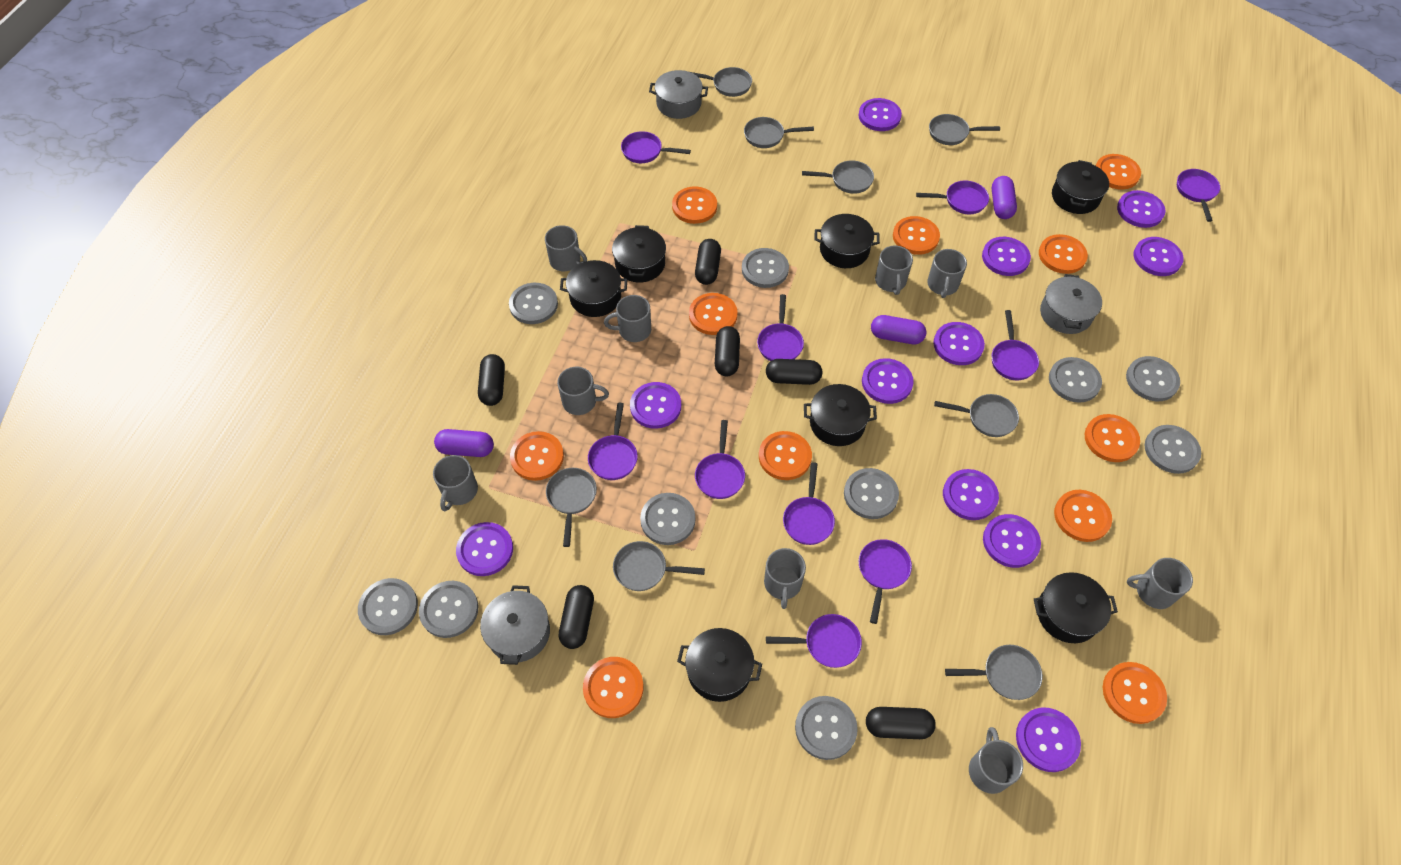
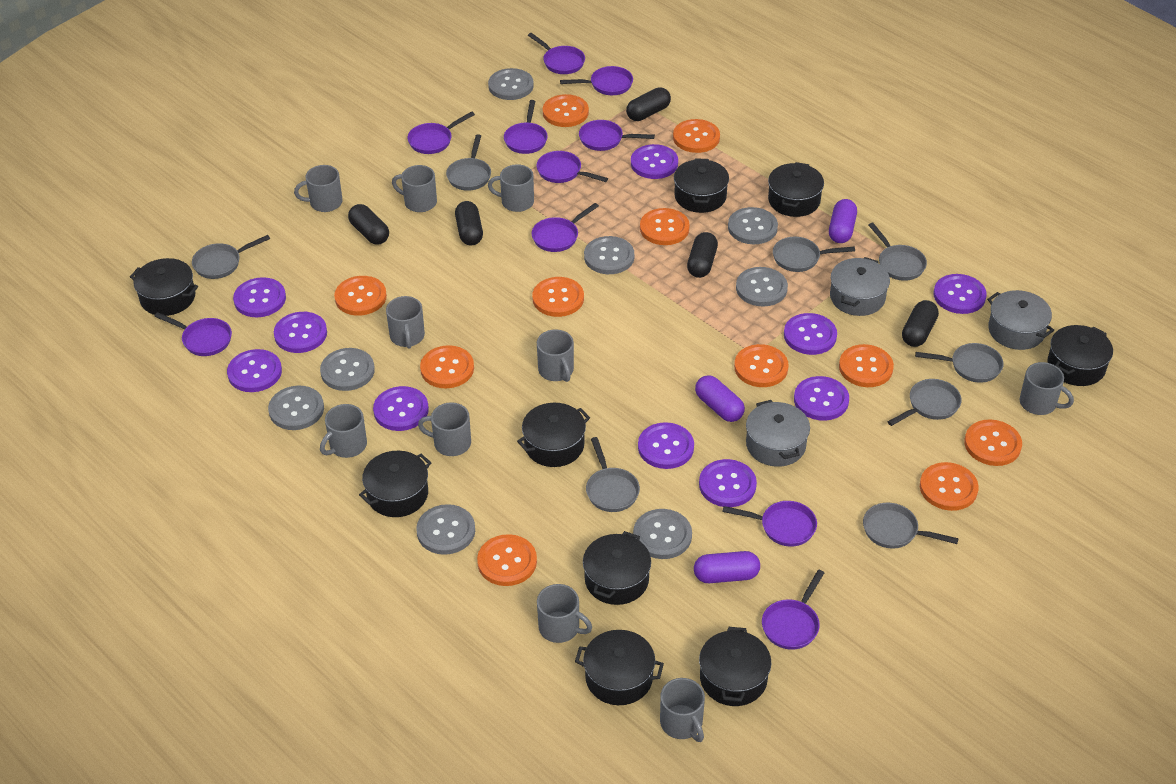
black capsule: 6 -> 5
black pot: 7 -> 9
grey button: 10 -> 8
grey mug: 9 -> 10
purple button: 11 -> 10

